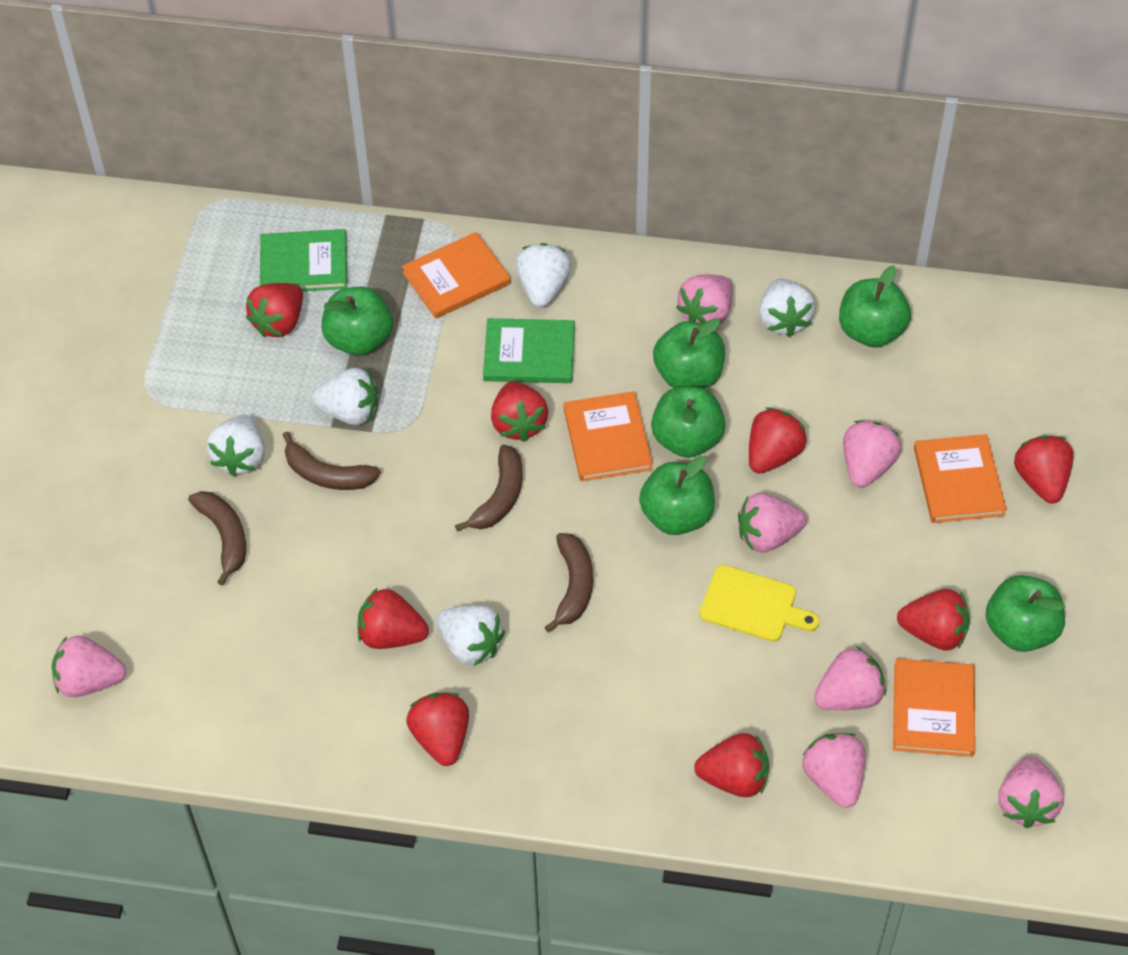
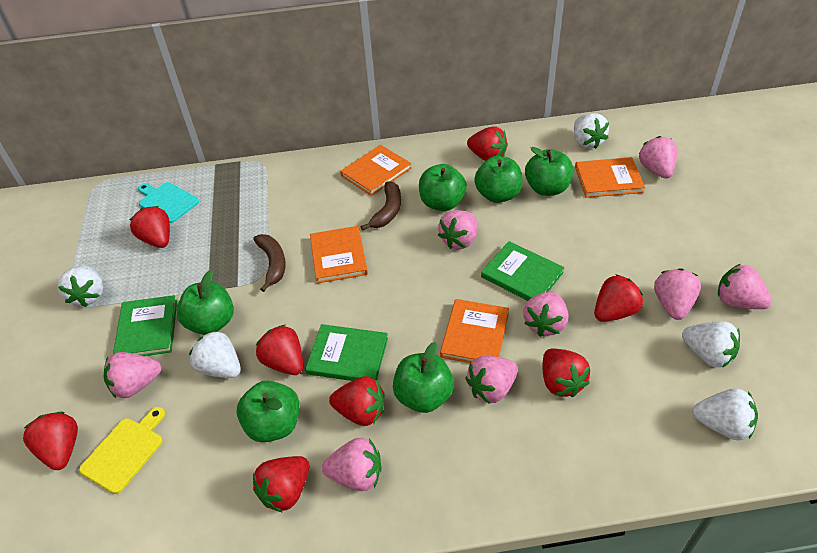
brown banana: 4 -> 2
green book: 2 -> 3
pink strawberry: 7 -> 8
turquoise cutting board: 0 -> 1

